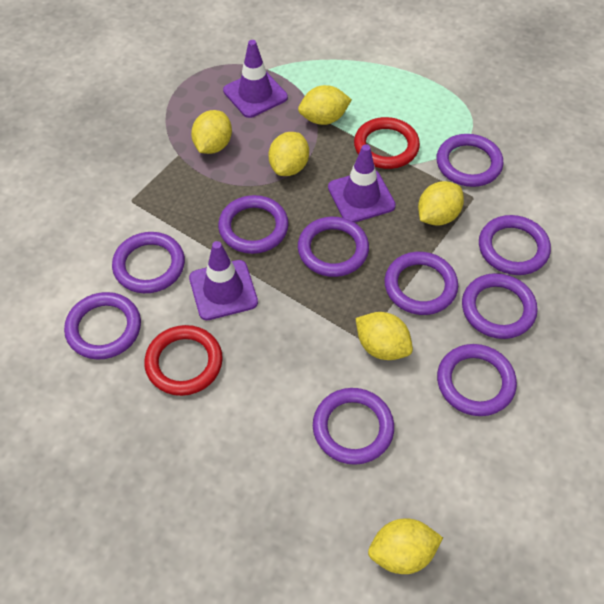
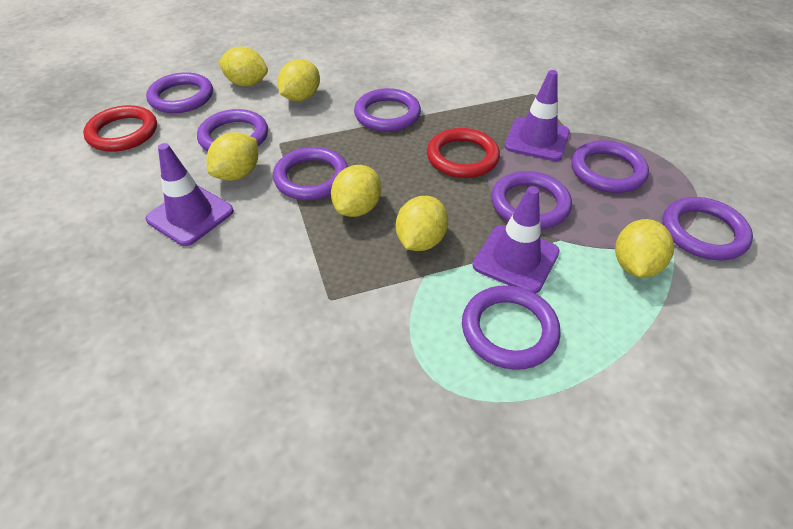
purple ring: 10 -> 8

